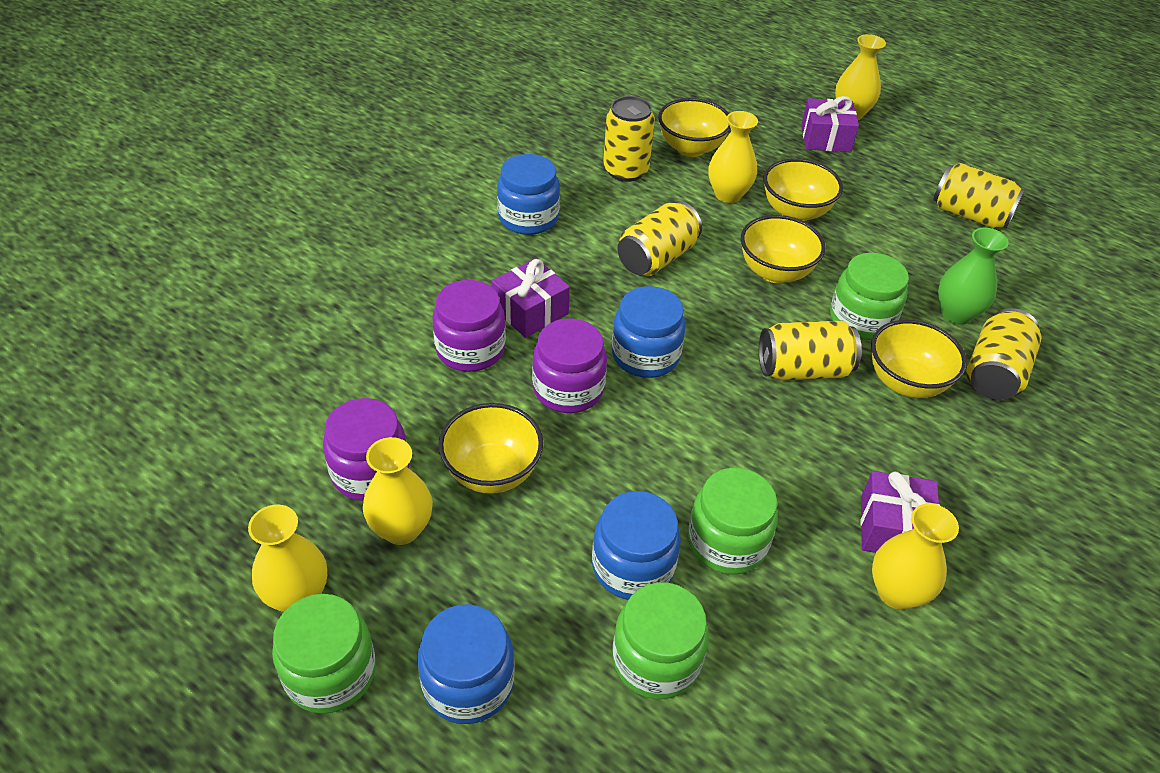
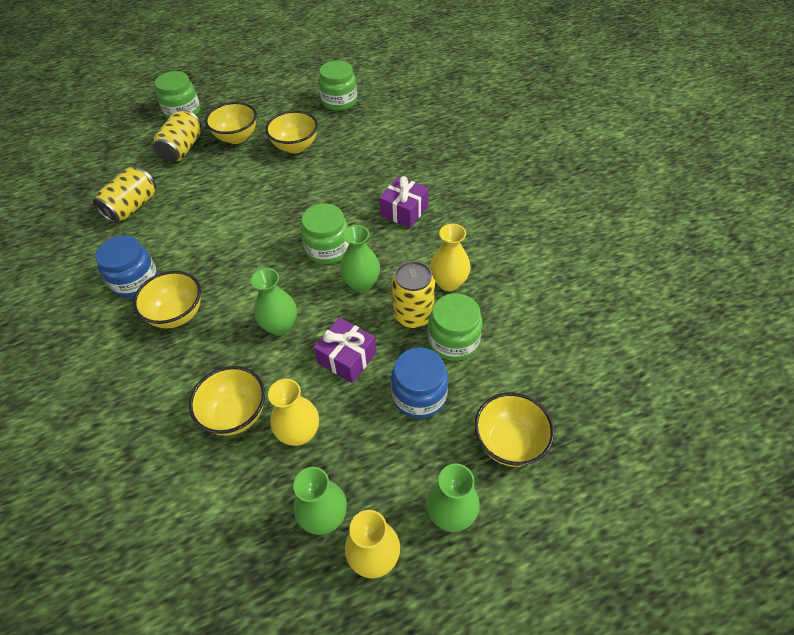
blue jar: 4 -> 2
green vase: 1 -> 4
purple gift: 3 -> 2
purple jar: 3 -> 0
yellow can: 5 -> 3
yellow vase: 5 -> 3

